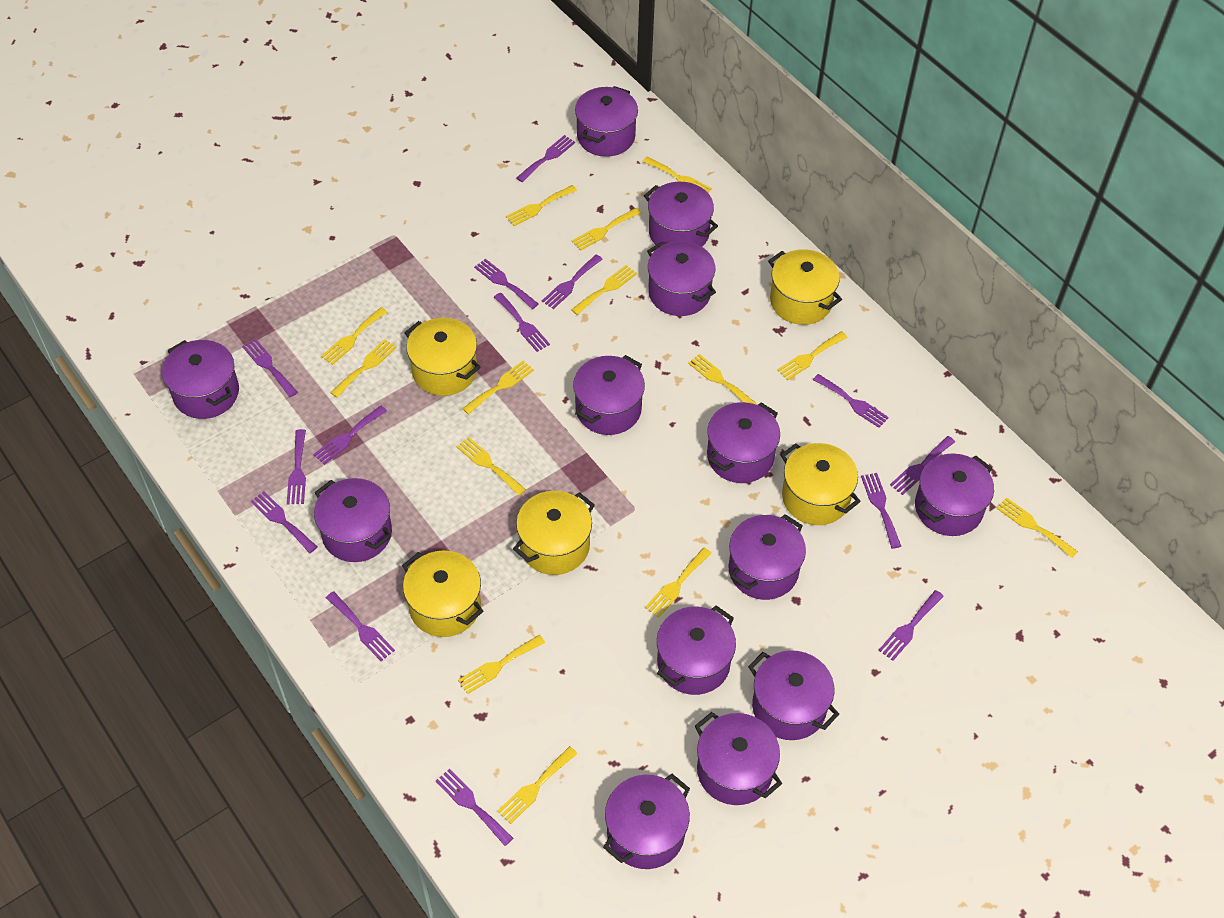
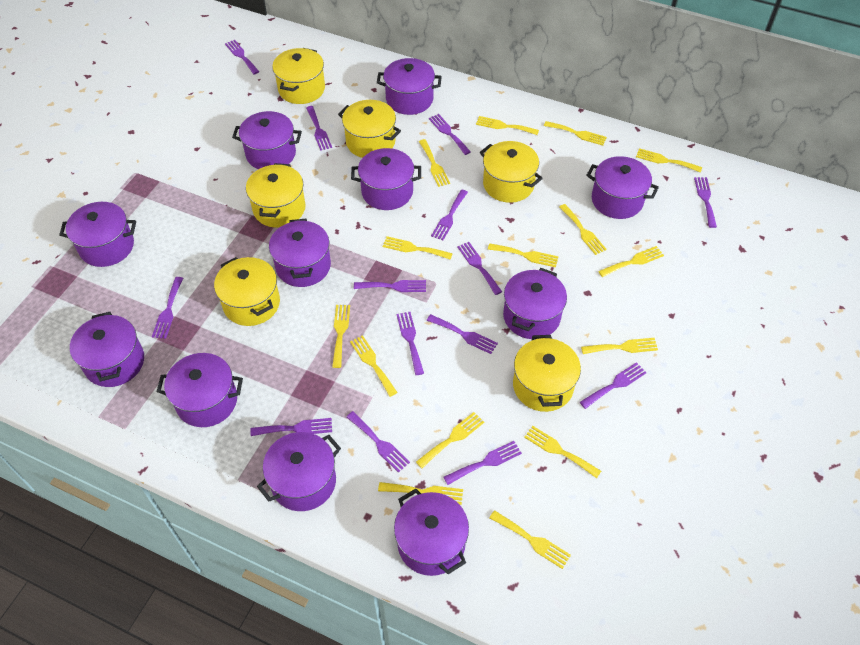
purple pot: 13 -> 11
yellow fork: 14 -> 15
yellow pot: 5 -> 6

